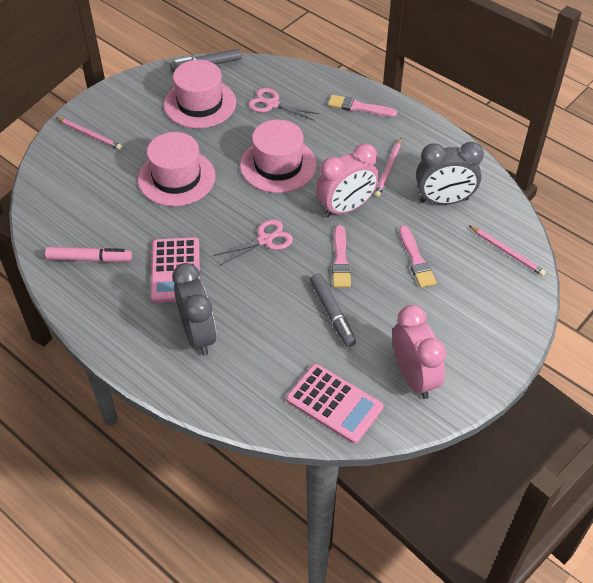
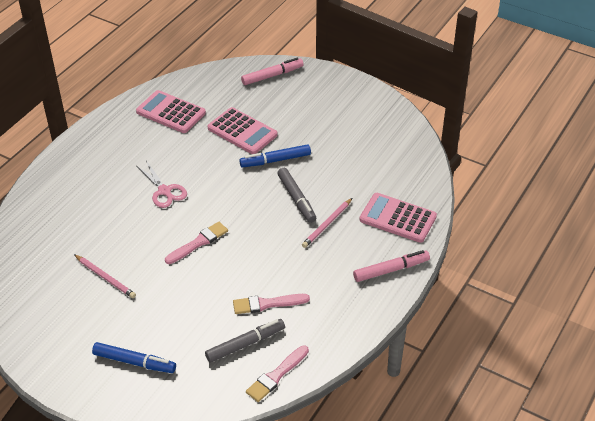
blue marker: 0 -> 2
grey clock: 2 -> 0
pink calculator: 2 -> 3
pink clock: 2 -> 0
pink hat: 3 -> 0
pink marker: 1 -> 2
pink pencil: 3 -> 2
pink scissors: 2 -> 1

